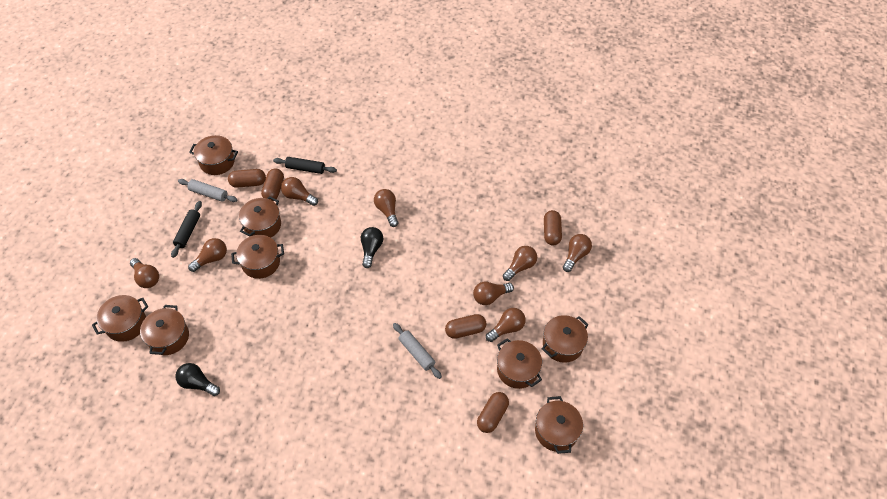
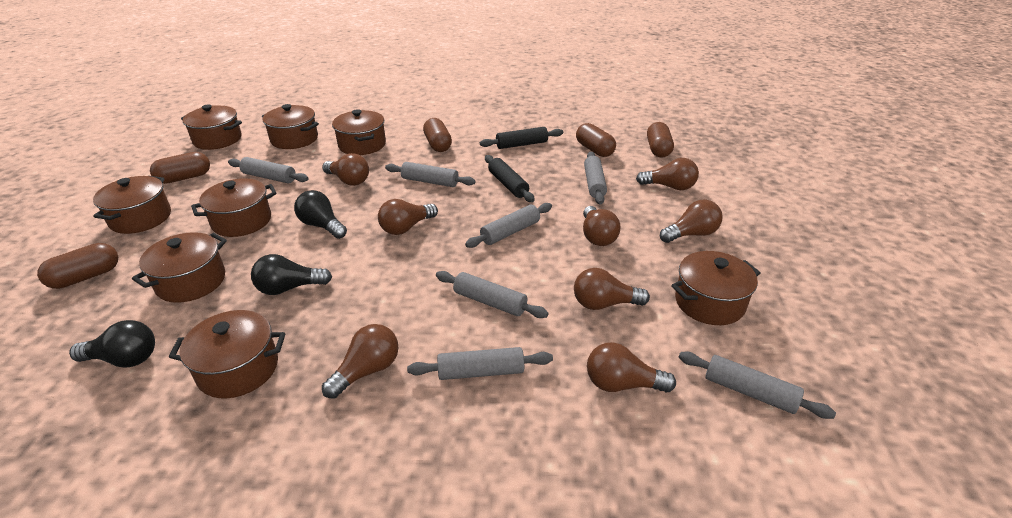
black light bulb: 2 -> 3
grey rolling pin: 2 -> 7

